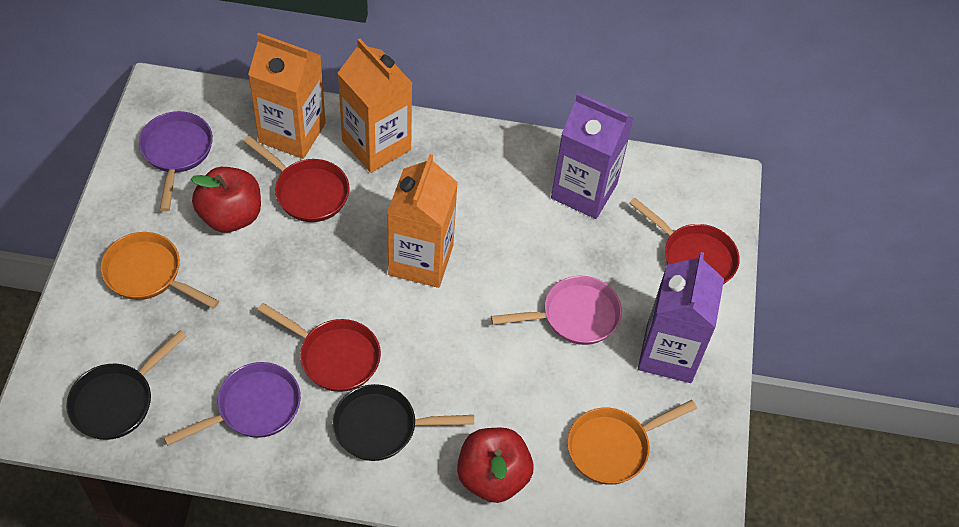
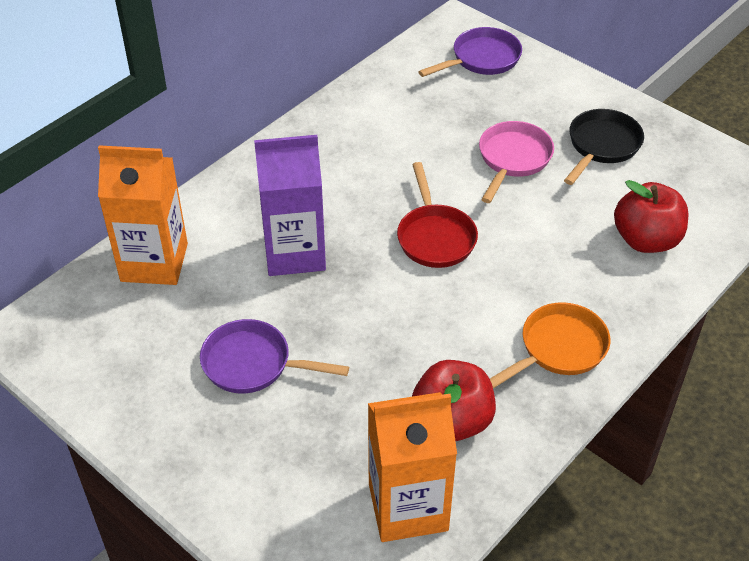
black pan: 2 -> 1
orange carton: 3 -> 2
orange pan: 2 -> 1
purple carton: 2 -> 1
red pan: 3 -> 1

